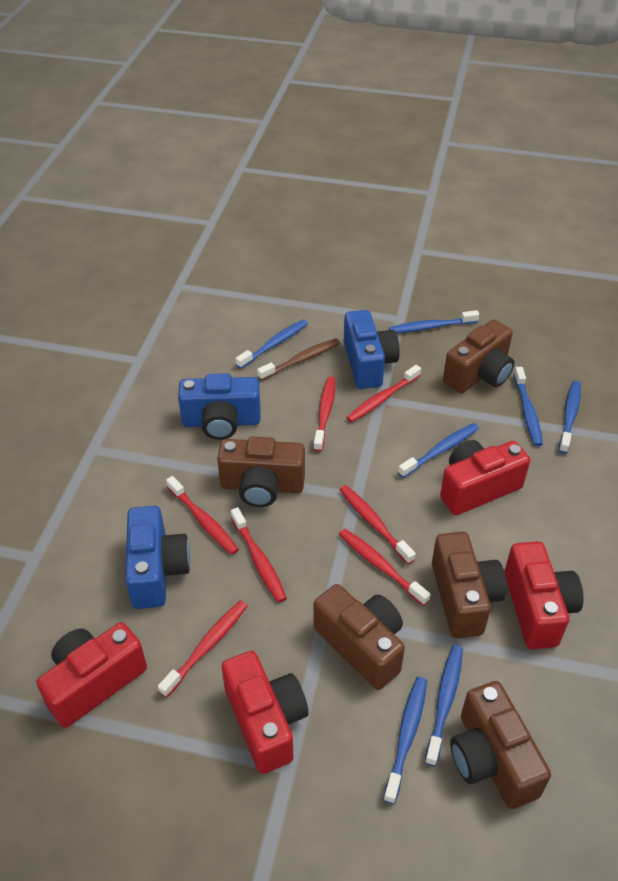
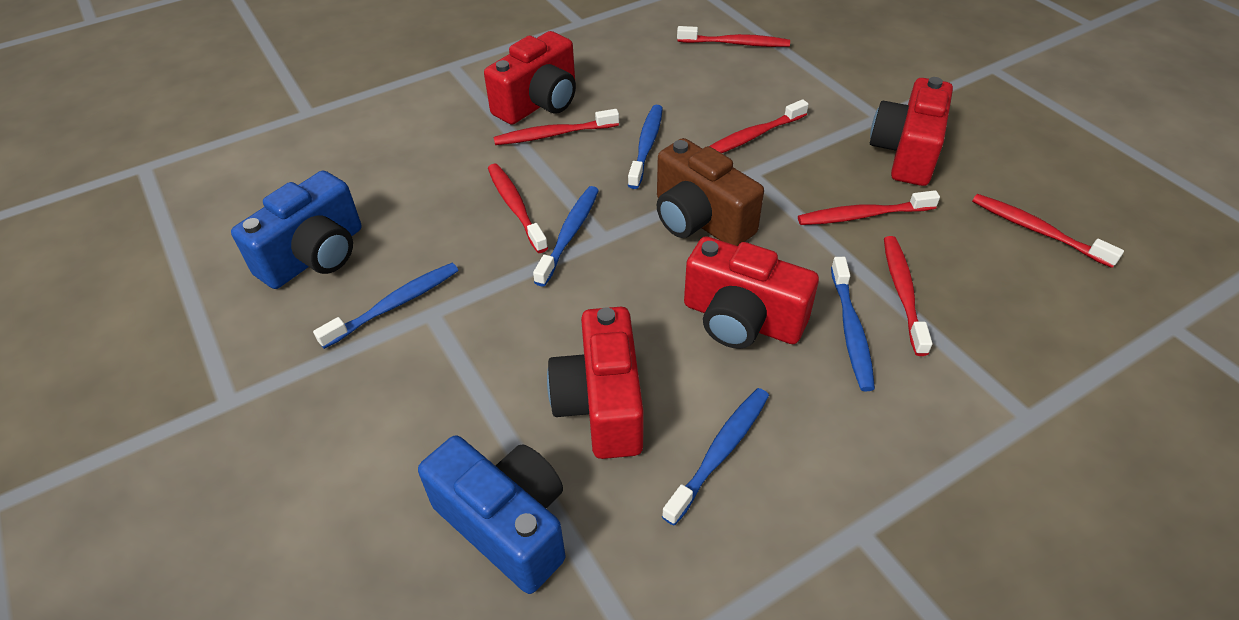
blue camera: 3 -> 2
blue toothbrush: 7 -> 5
brown camera: 5 -> 1
brown toothbrush: 1 -> 0

